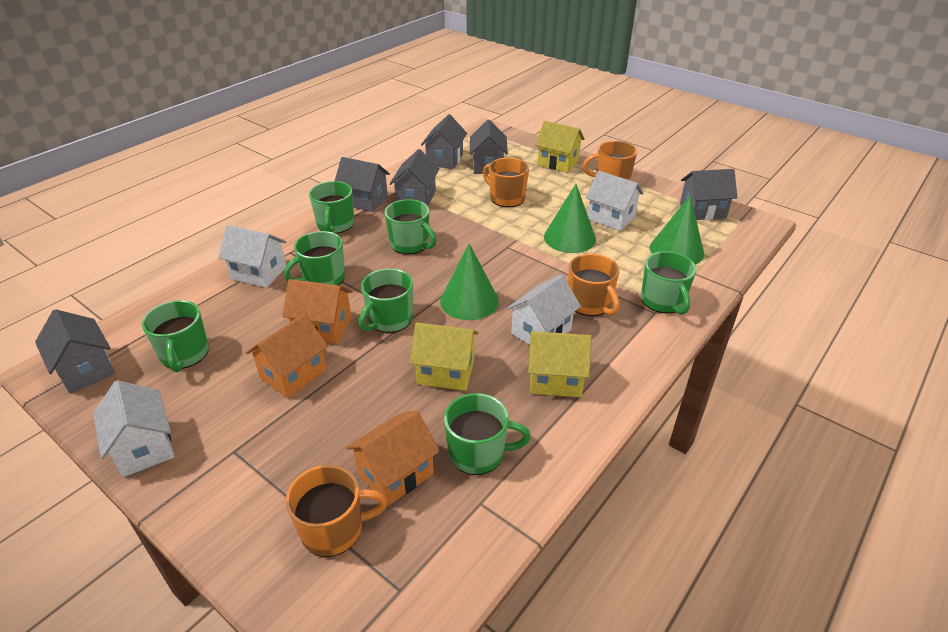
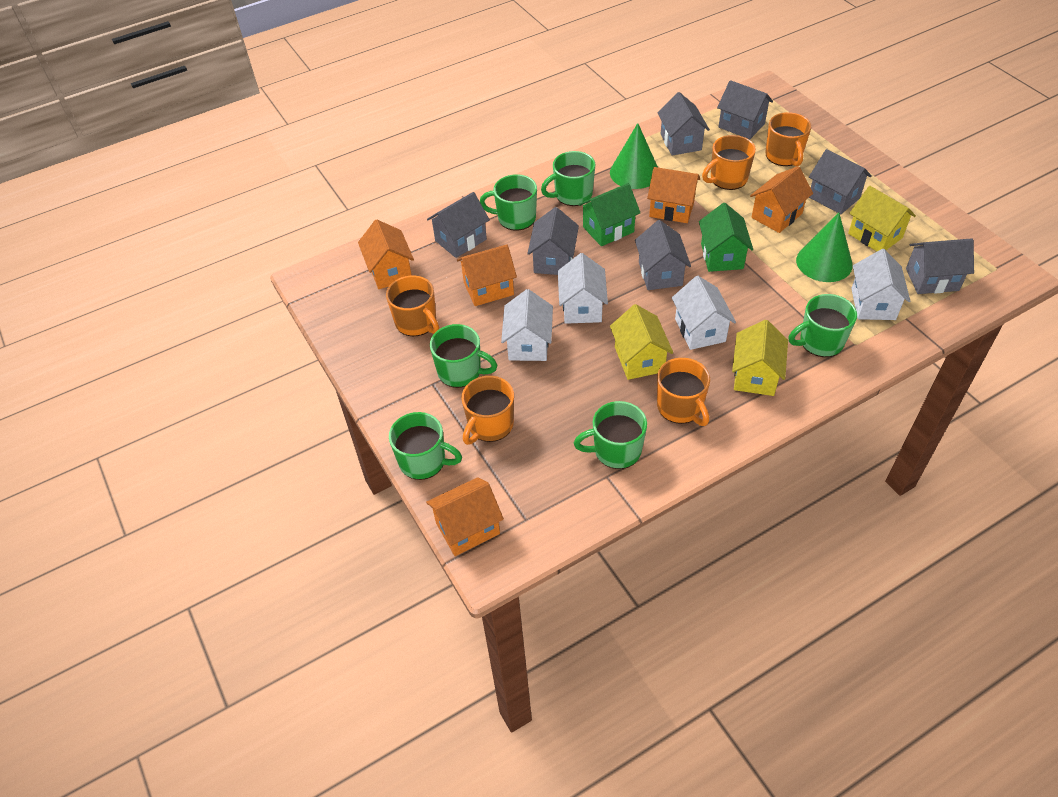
green cone: 3 -> 2
green house: 0 -> 2
green mug: 7 -> 6
grey house: 6 -> 7
orange house: 3 -> 5
orange mug: 4 -> 5

